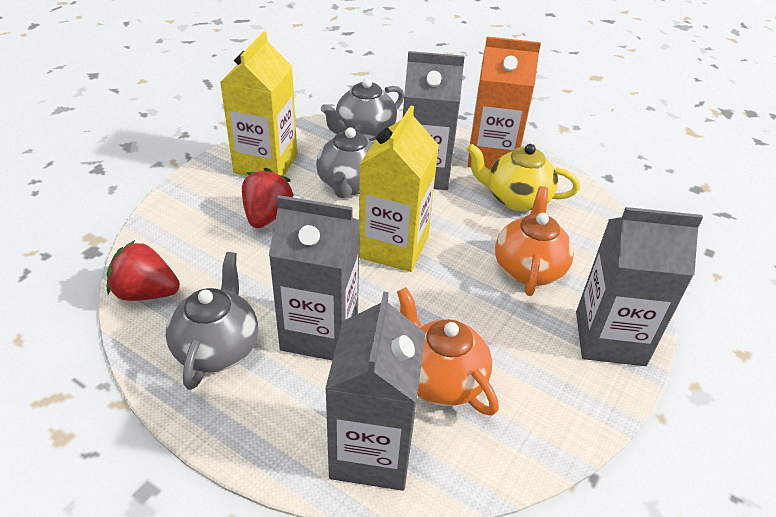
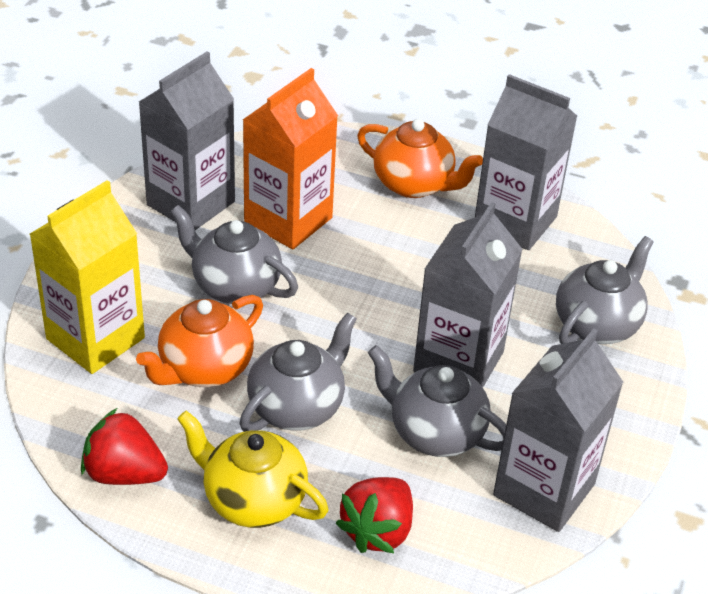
grey teapot: 3 -> 4
yellow carton: 2 -> 1

